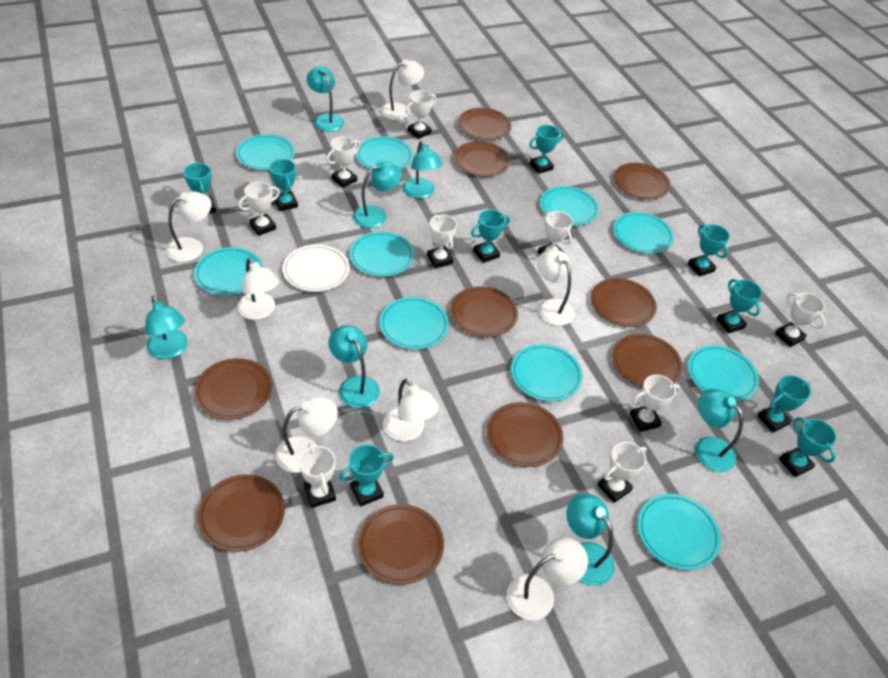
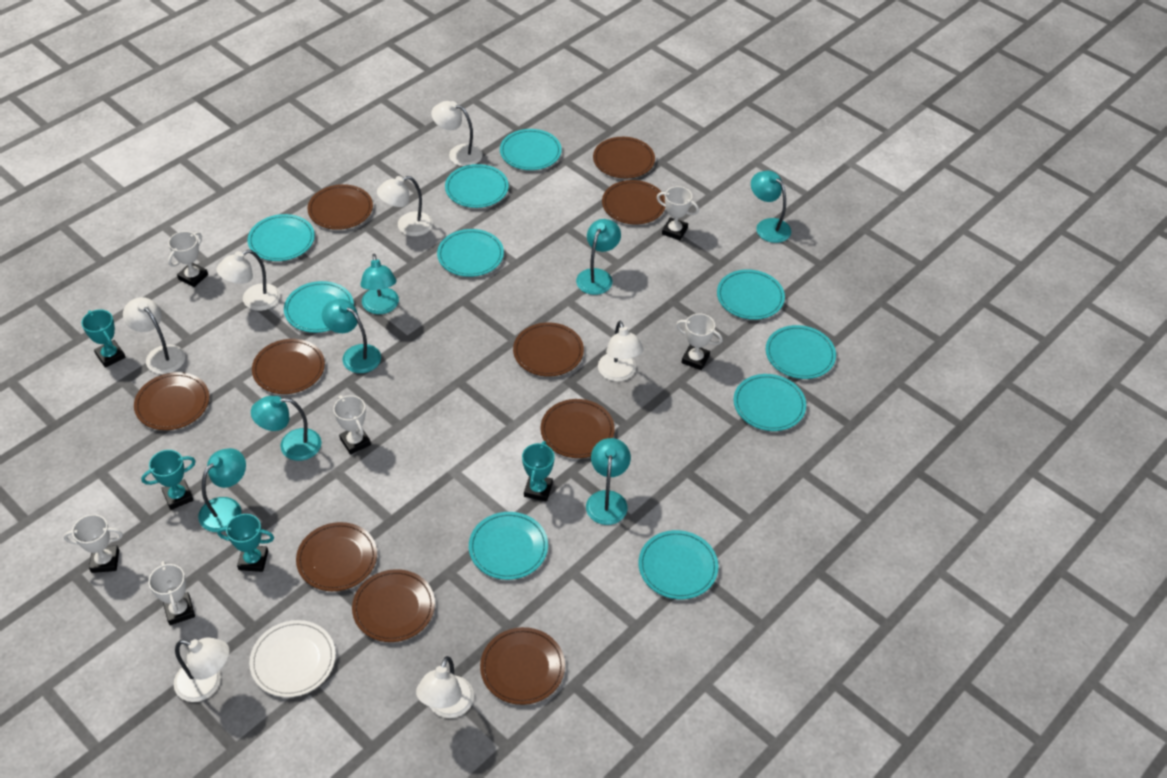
turquoise trophy: 9 -> 4
white trophy: 9 -> 6

